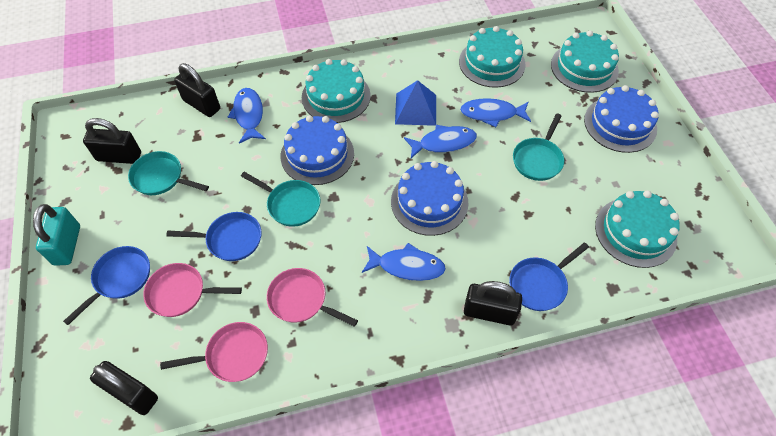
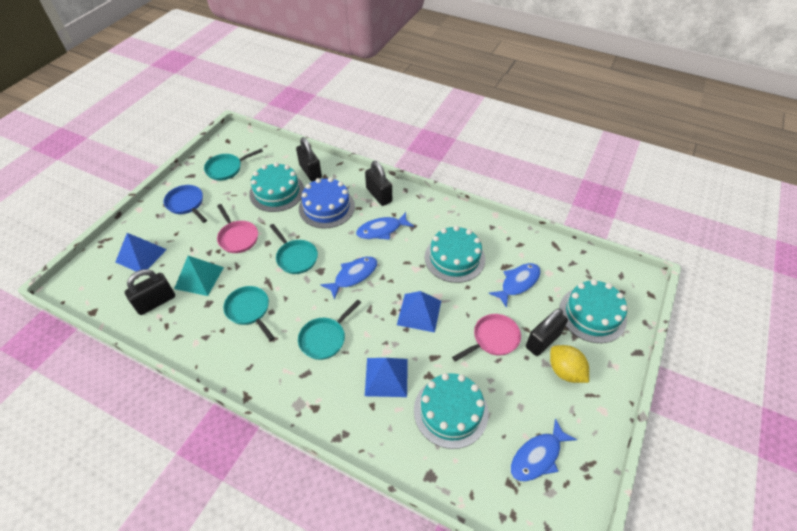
blue cake: 3 -> 1
blue pan: 3 -> 1
blue pyramid: 1 -> 3
pink pan: 3 -> 2
turquoise padlock: 1 -> 0
turquoise pan: 3 -> 4
turquoise pyramid: 0 -> 1
yellow lemon: 0 -> 1

